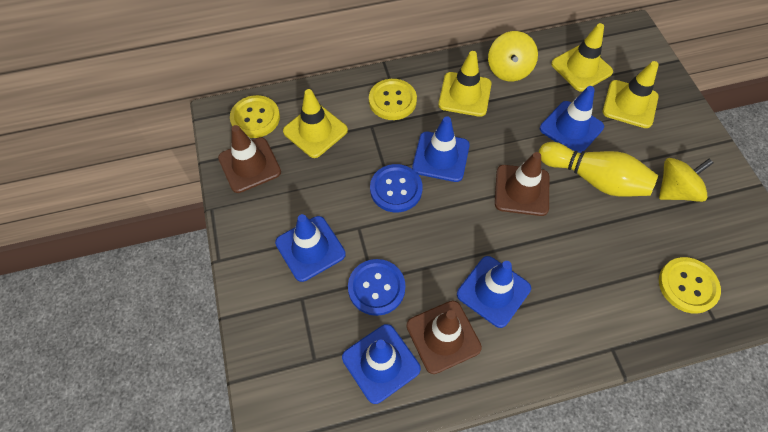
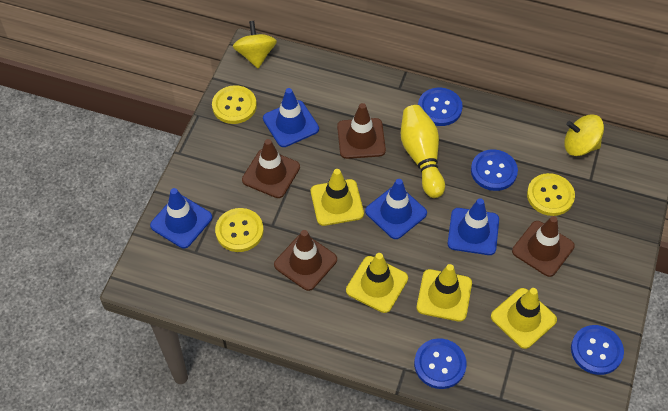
blue button: 2 -> 4
blue traffic cone: 5 -> 4
brown traffic cone: 3 -> 4

